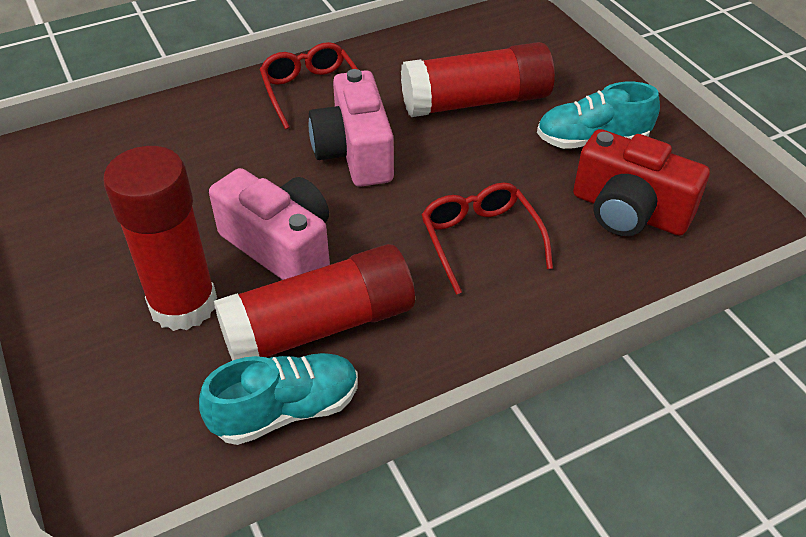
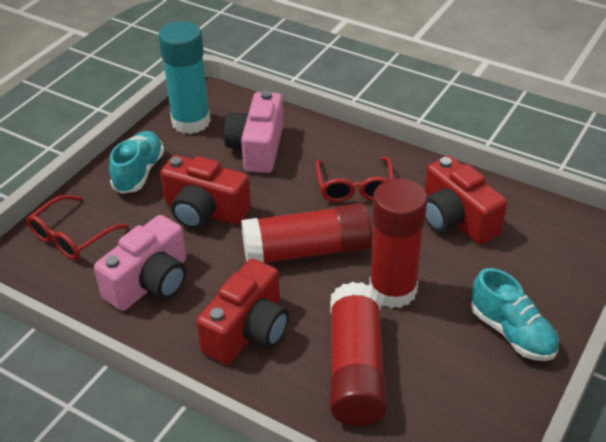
red camera: 1 -> 3
turquoise glue stick: 0 -> 1

